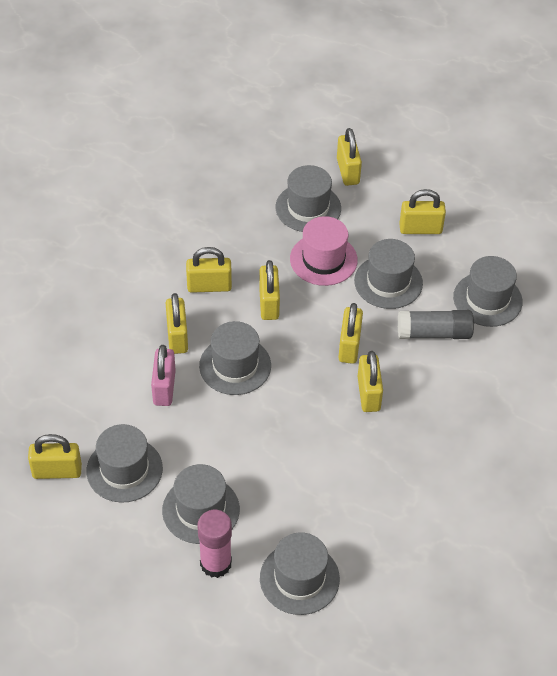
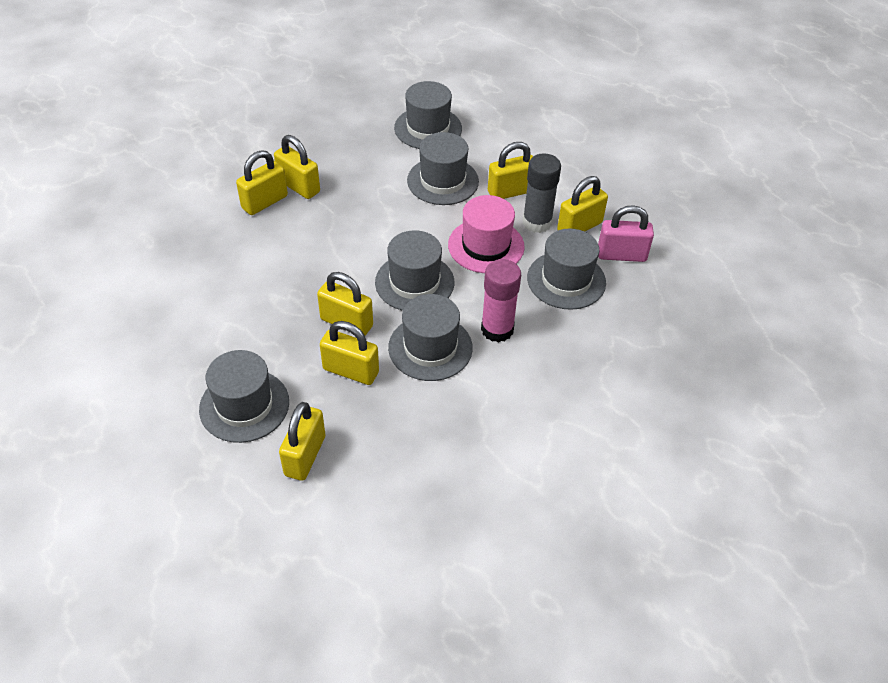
grey hat: 7 -> 6
yellow padlock: 8 -> 7

